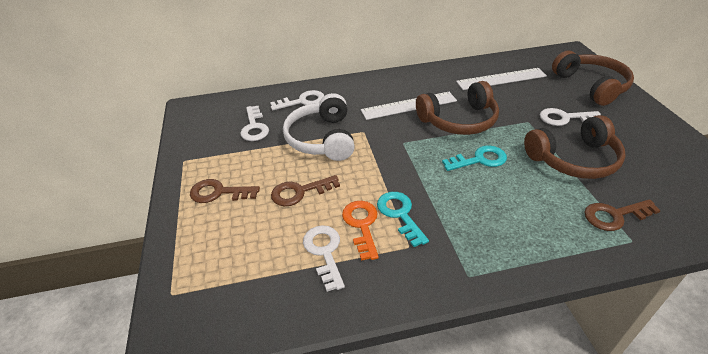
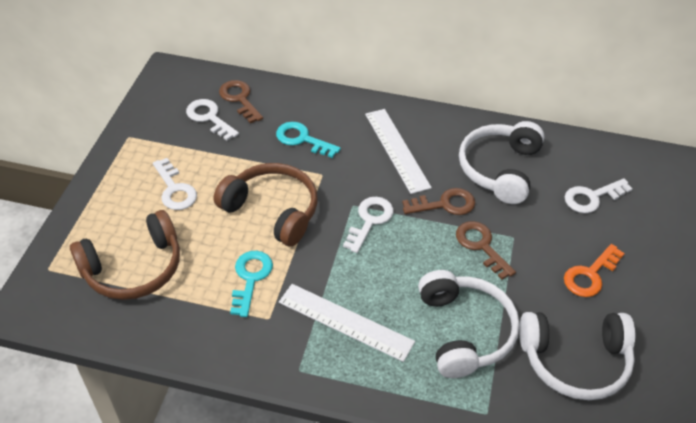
brown headphones: 3 -> 2
white headphones: 1 -> 3

